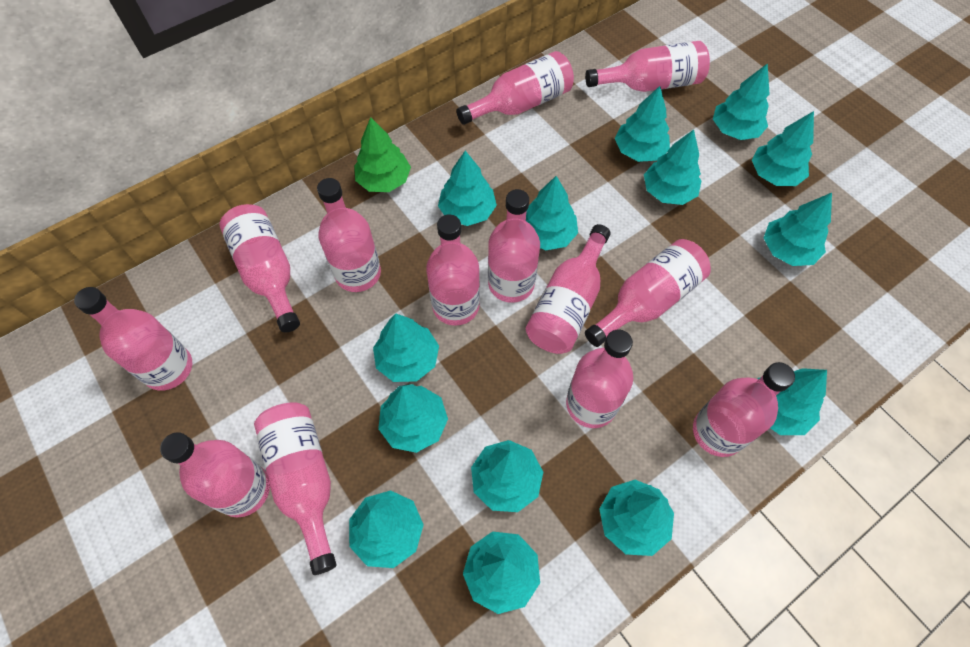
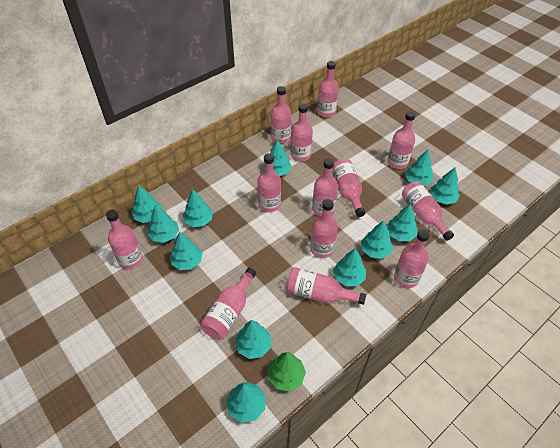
turquoise tree: 14 -> 12

